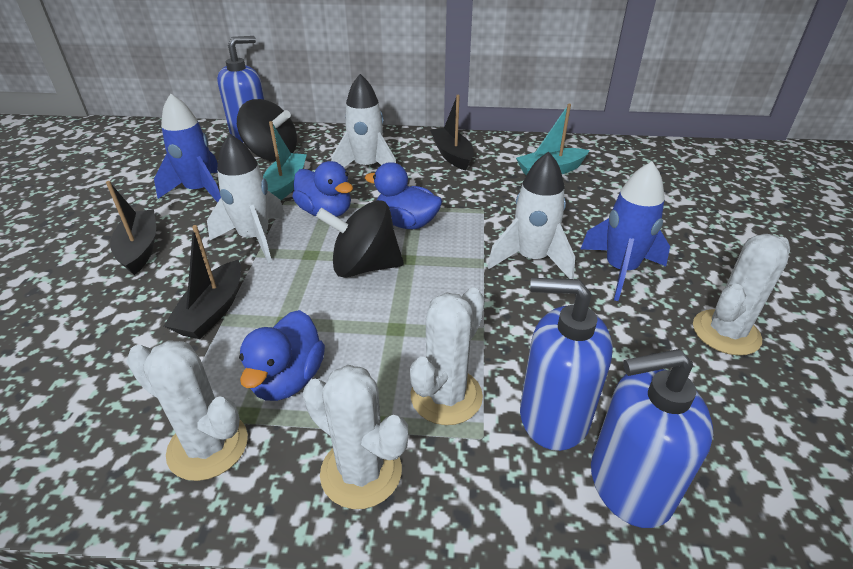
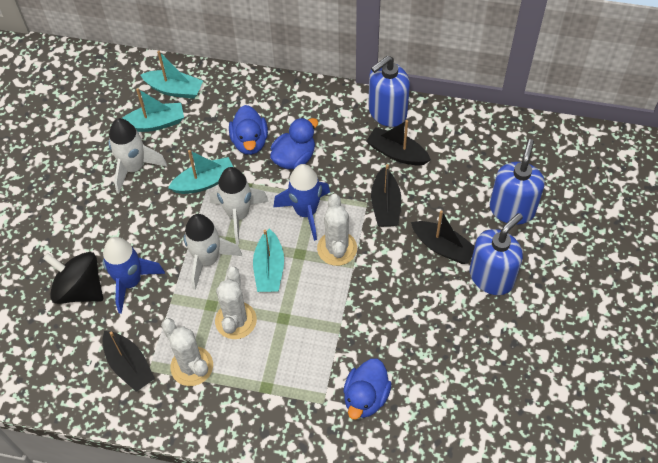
black boat: 3 -> 4
black spinning top: 2 -> 1
turquoise boat: 2 -> 4
white cactus: 4 -> 3

